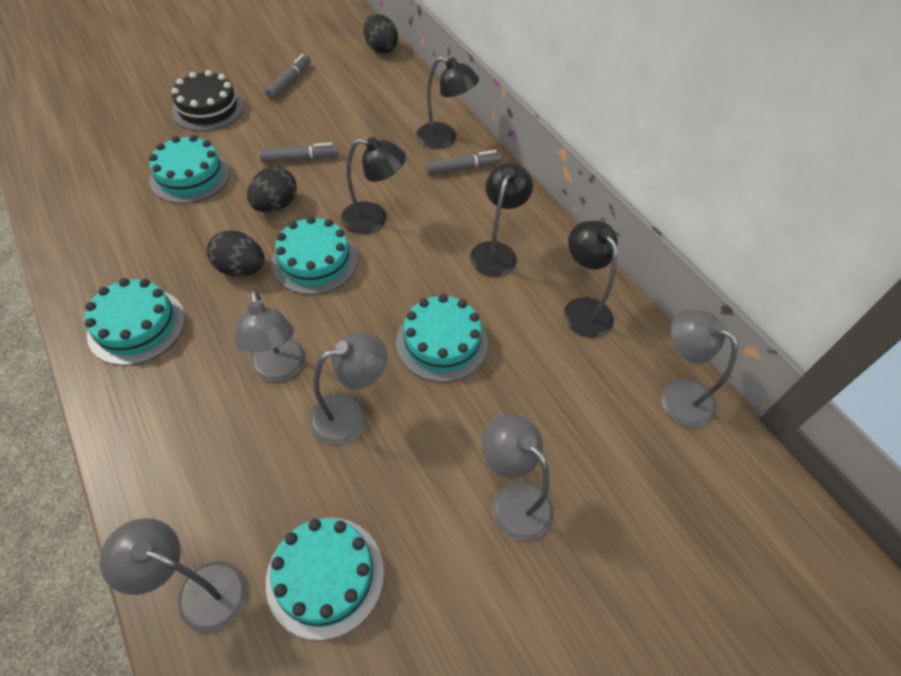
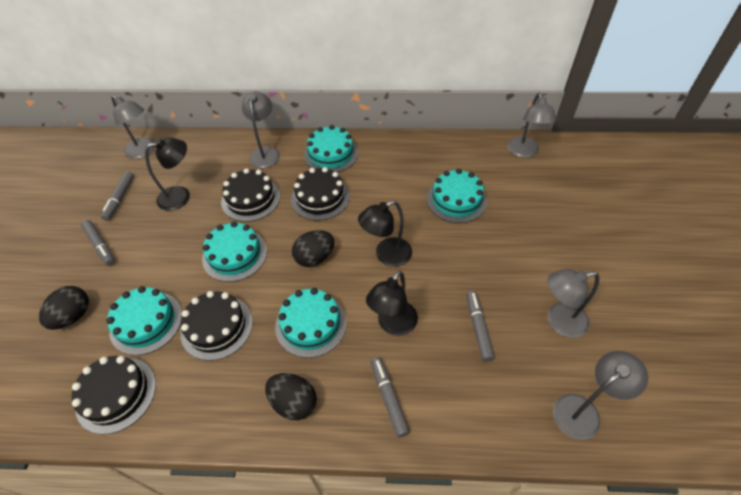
black cake: 1 -> 4
black lamp: 4 -> 3
grey marker: 3 -> 4

